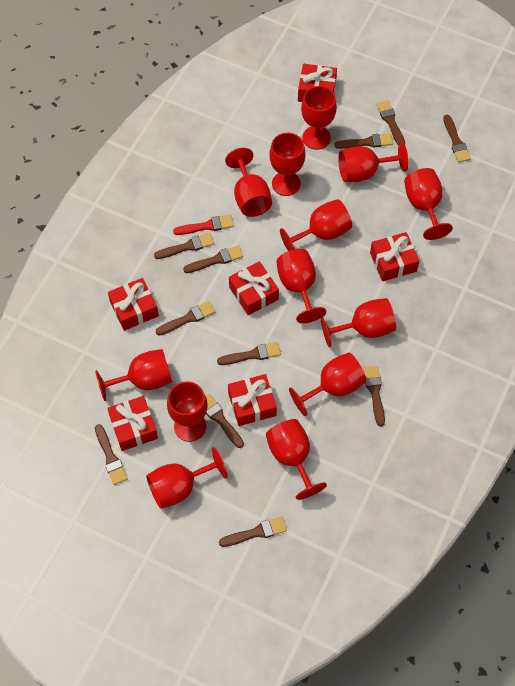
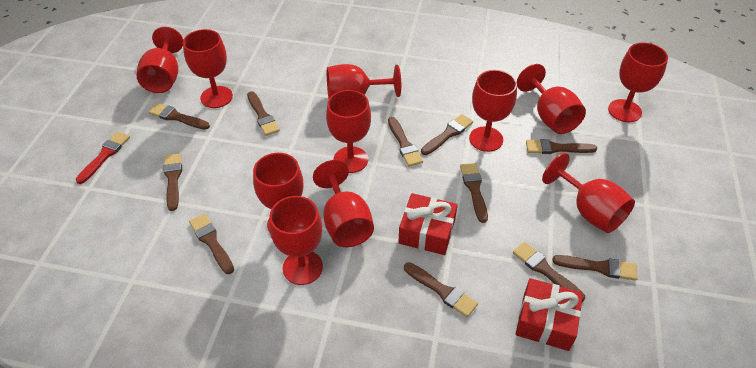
red gift: 6 -> 2
red goblet: 13 -> 11

